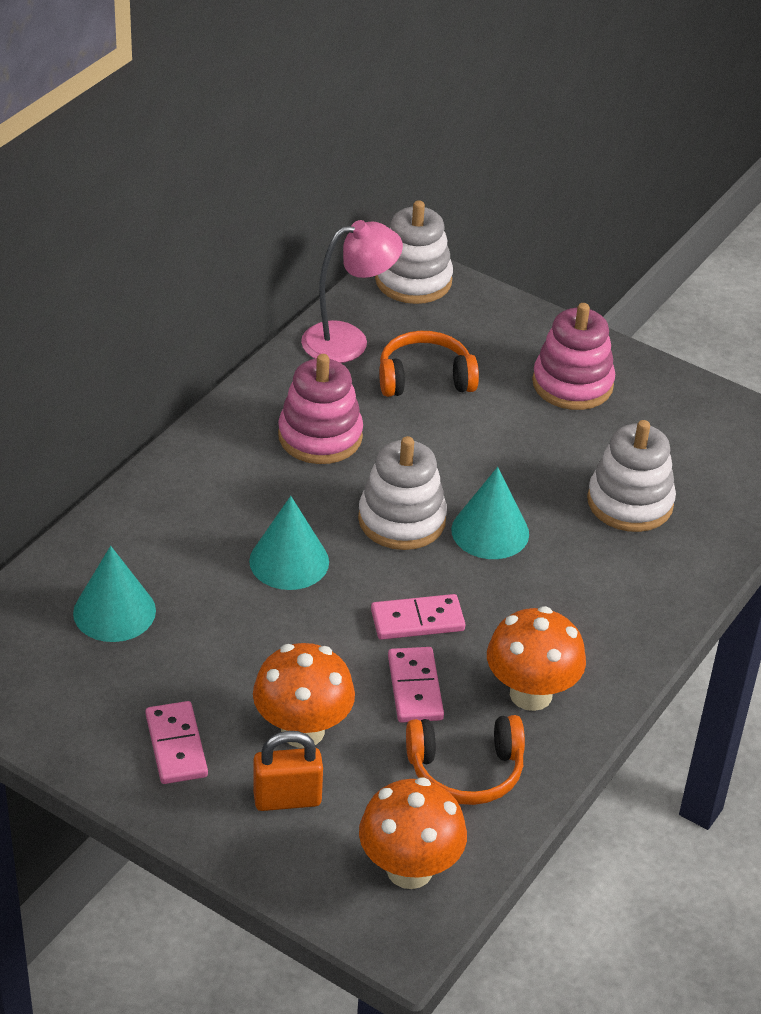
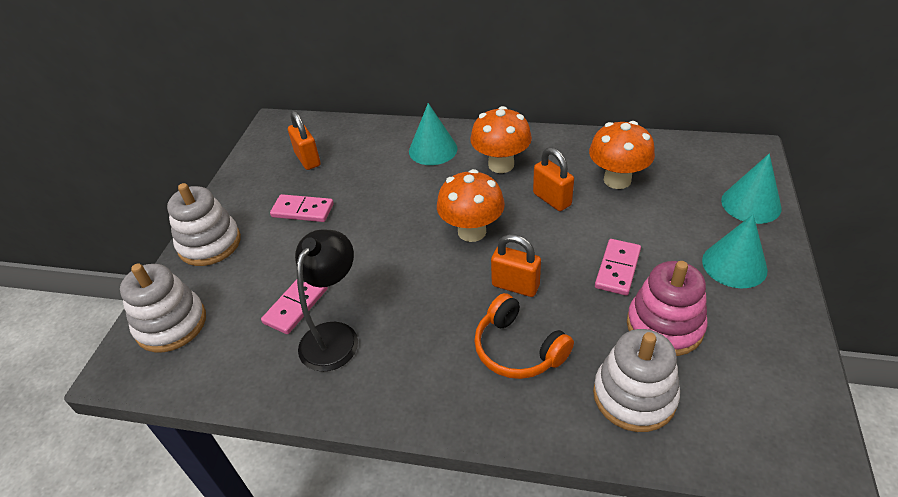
black lamp: 0 -> 1
orange headphones: 2 -> 1
orange padlock: 1 -> 3
pink lamp: 1 -> 0
pink stacking toy: 2 -> 1

